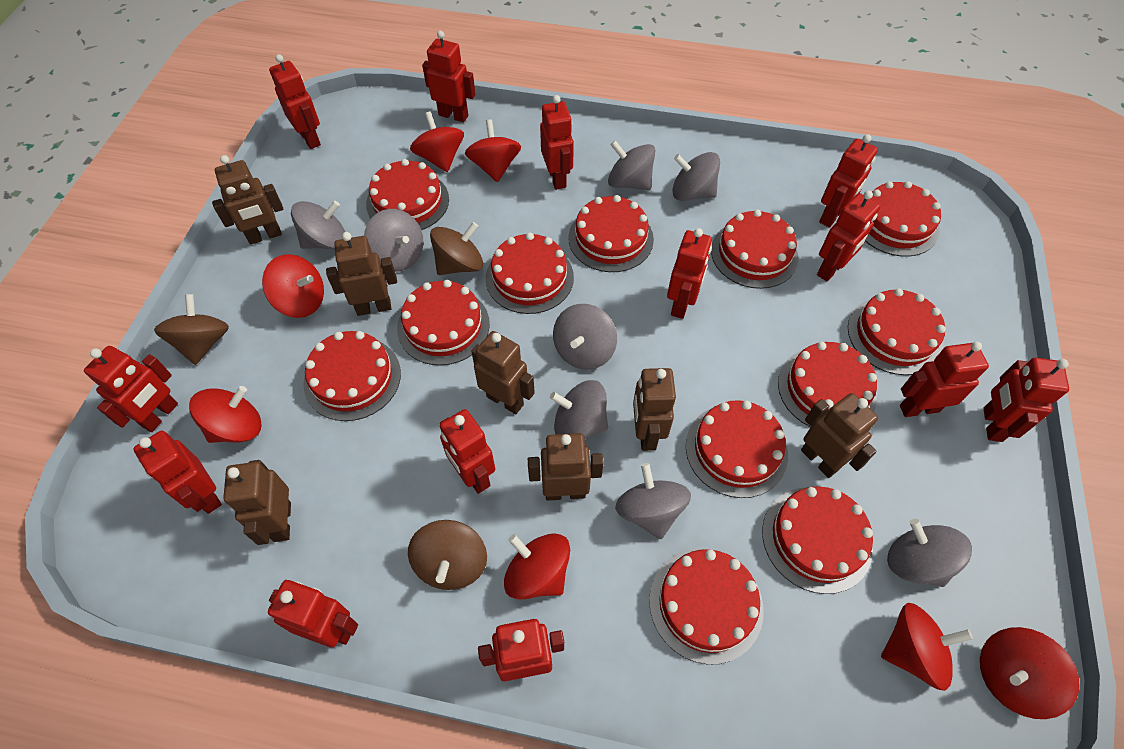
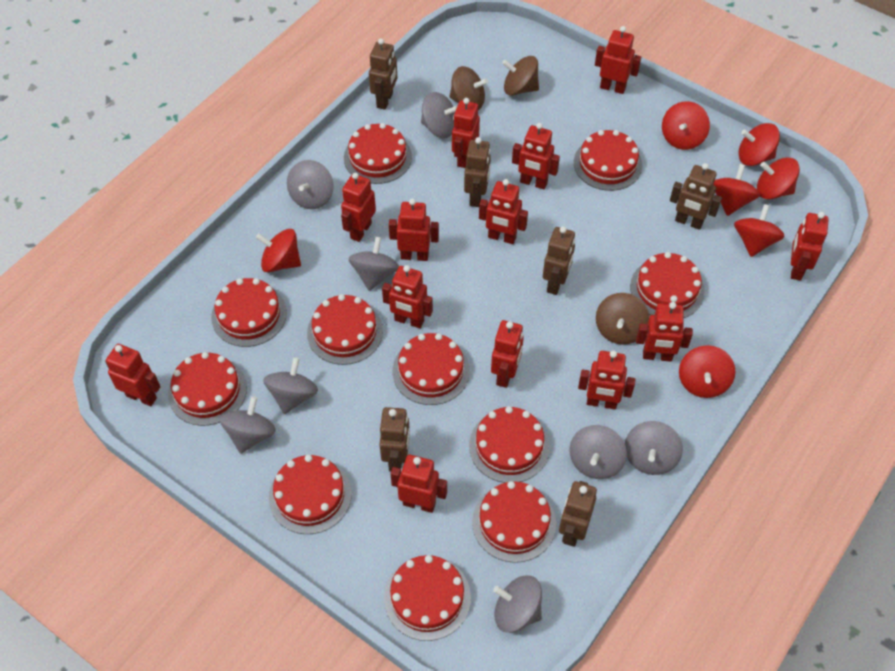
brown robot: 7 -> 6
red cake: 12 -> 11

